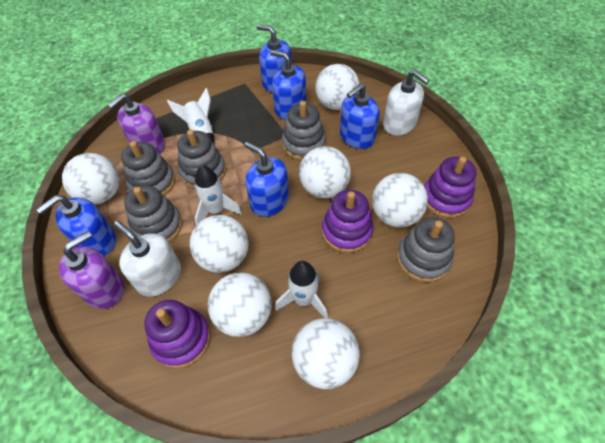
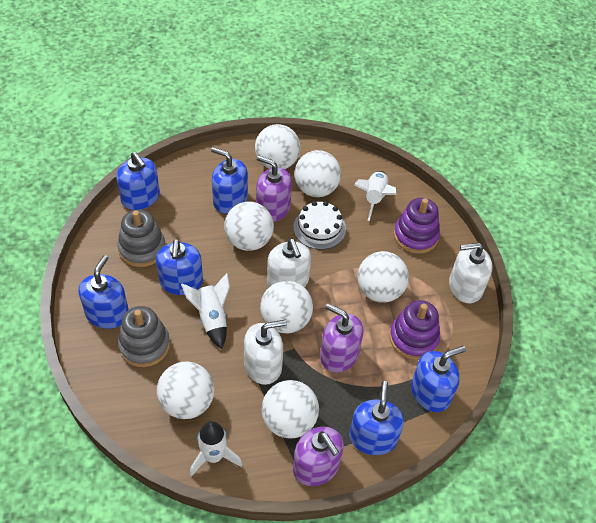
blue soap dispenser: 5 -> 6
grey stacking toy: 5 -> 2
purple soap dispenser: 2 -> 3
purple stacking toy: 3 -> 2
white cake: 0 -> 1
white soap dispenser: 2 -> 3

